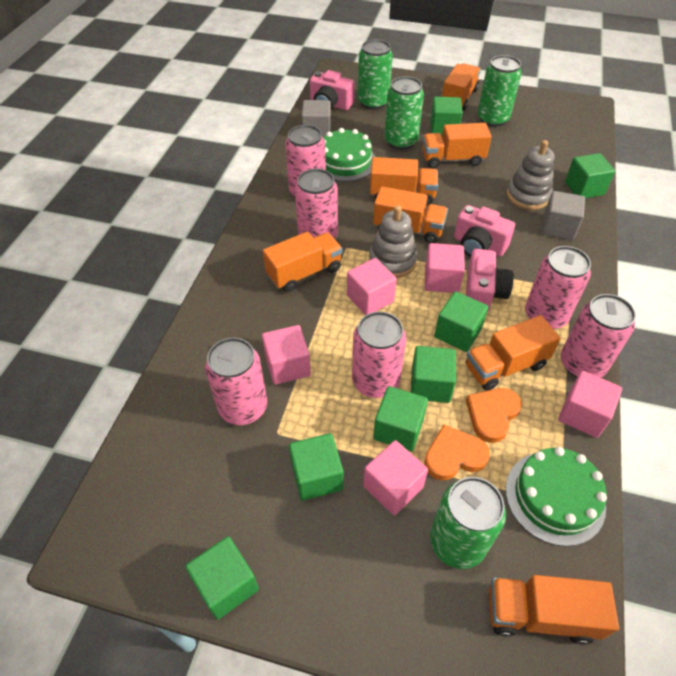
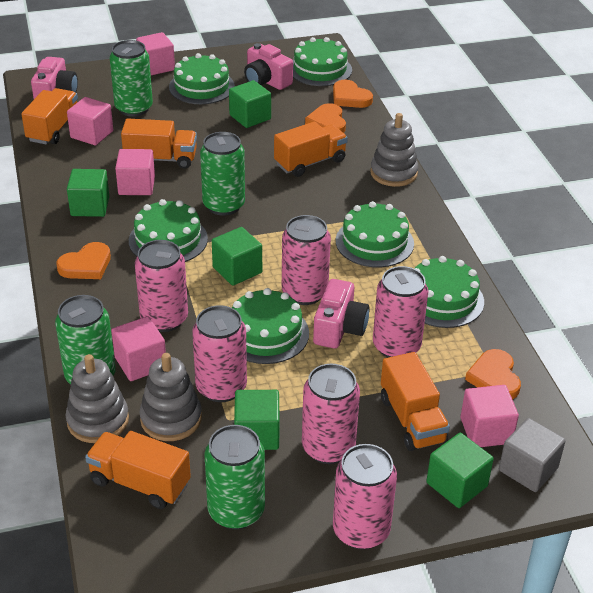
green cake: 2 -> 6
green cube: 7 -> 5
grey cube: 2 -> 1
grey stacking toy: 2 -> 3
orange heart: 2 -> 4
orange truck: 7 -> 5

